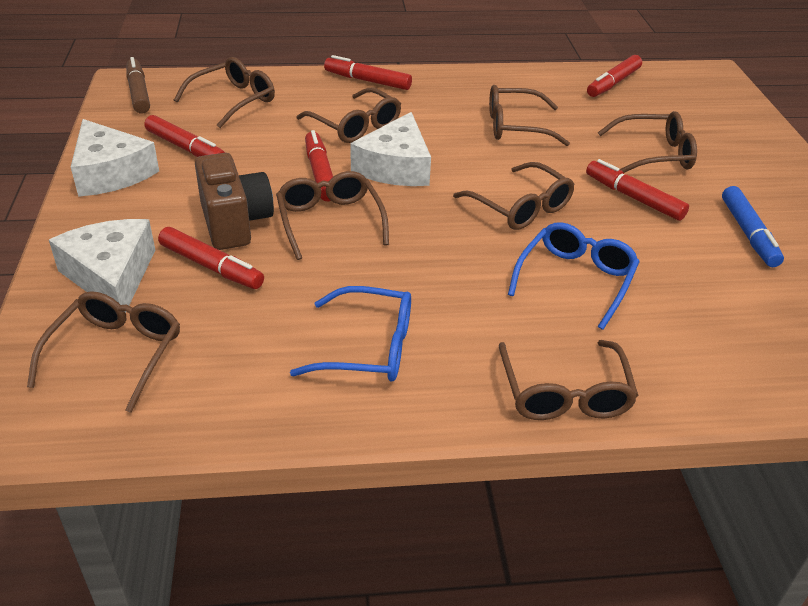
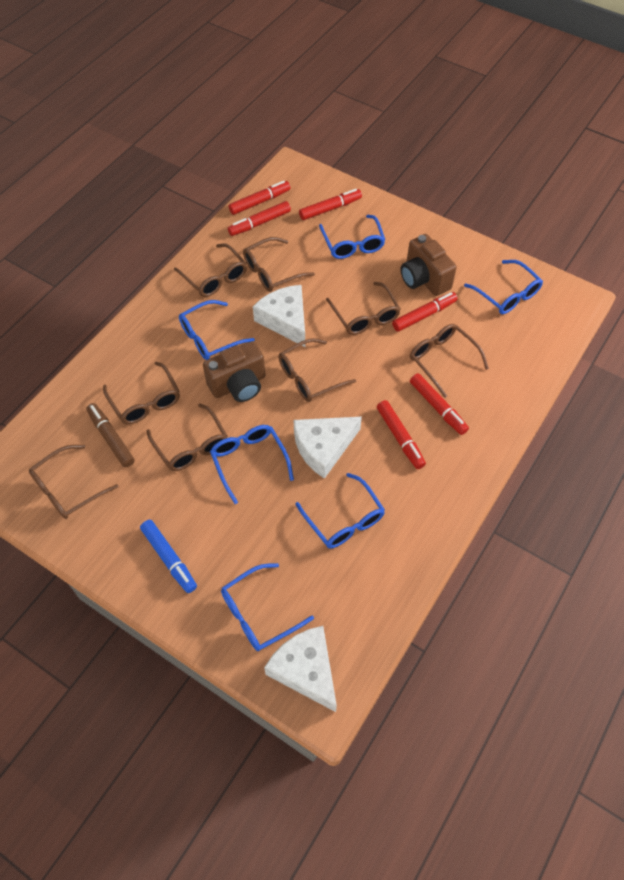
blue glasses: 2 -> 6
brown camera: 1 -> 2

